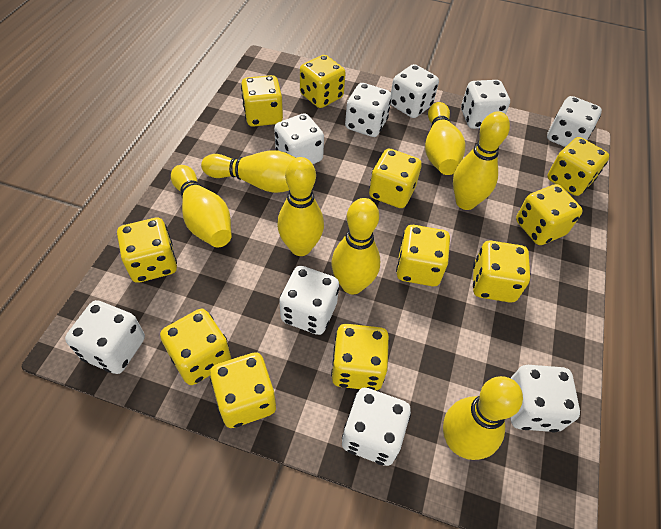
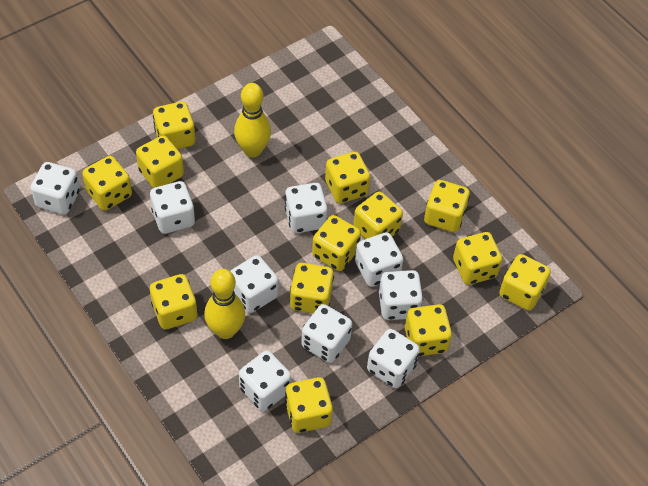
yellow bowling pin: 7 -> 2
yellow dice: 11 -> 13

